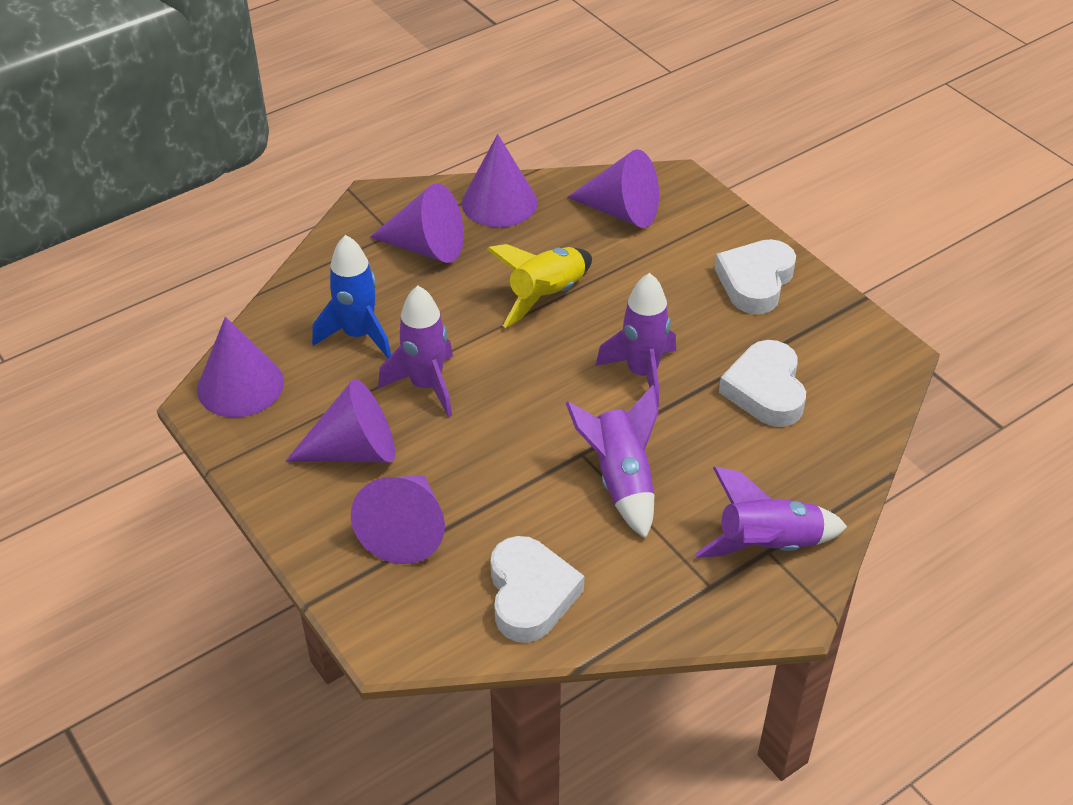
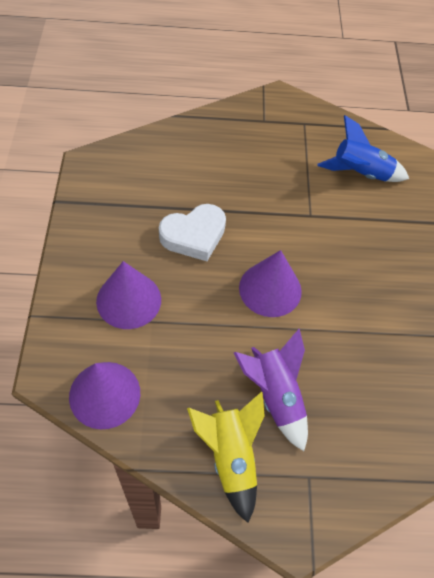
purple cone: 6 -> 3
purple rocket: 4 -> 1
white heart: 3 -> 1

